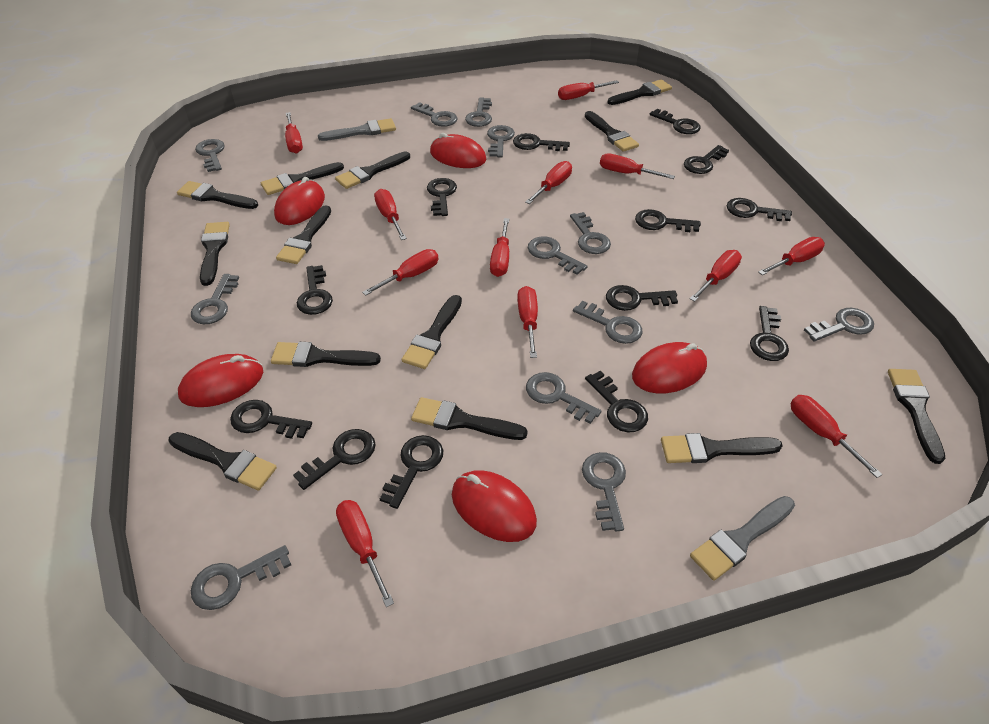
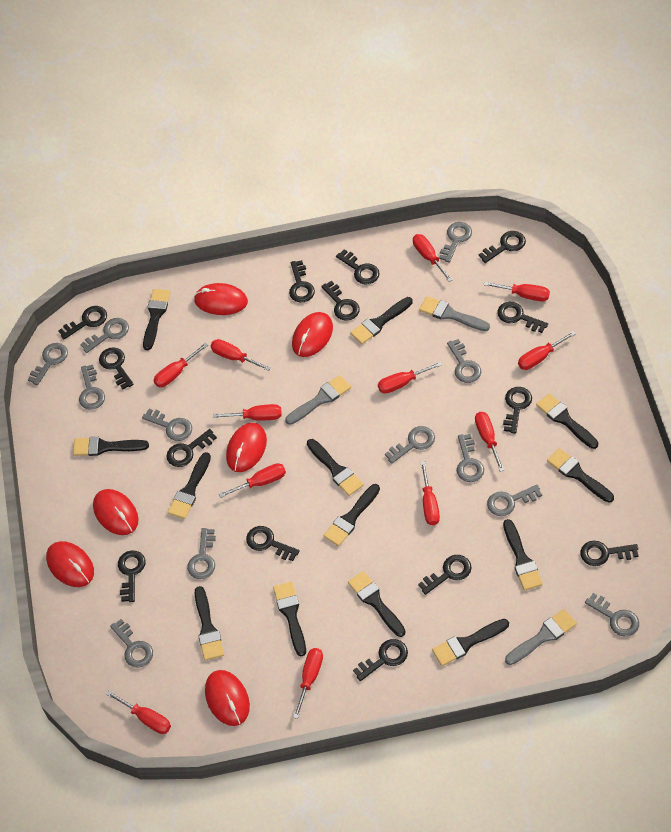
black key: 13 -> 14
grey brush: 2 -> 3
red mouse: 5 -> 6

